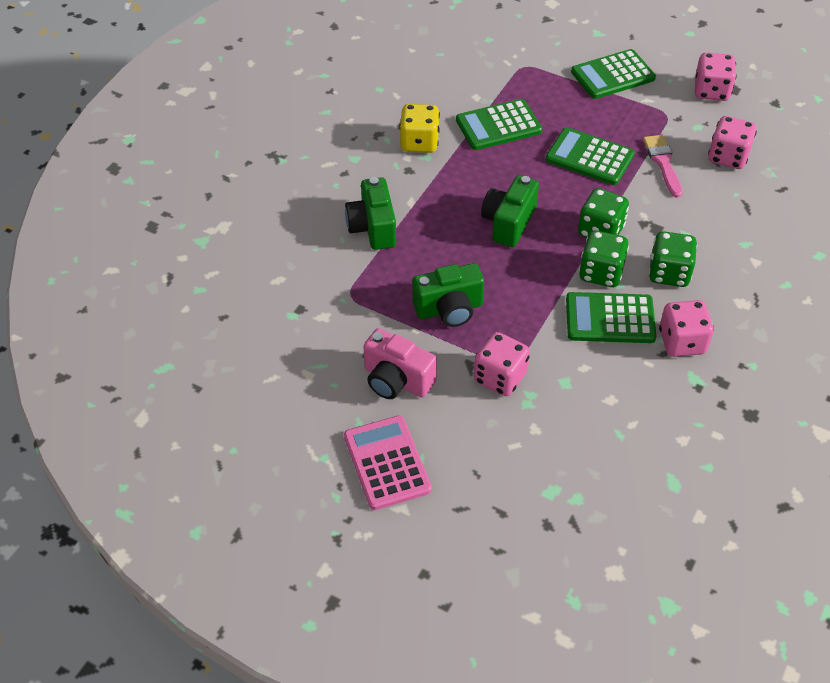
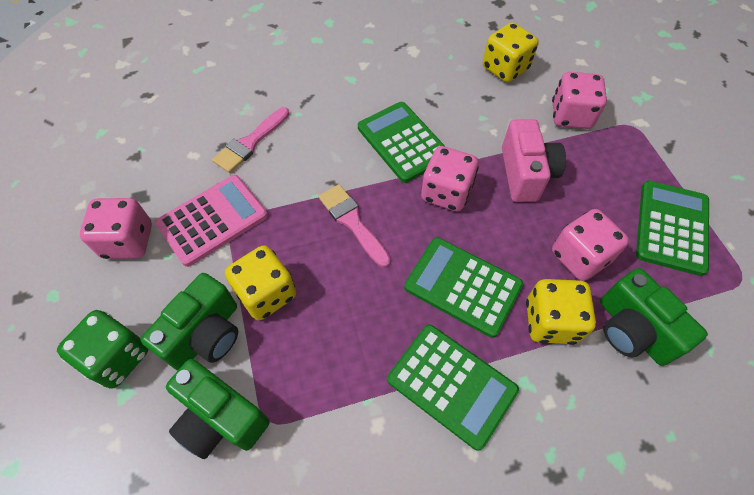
green dice: 3 -> 1
pink brush: 1 -> 2
yellow dice: 1 -> 3

